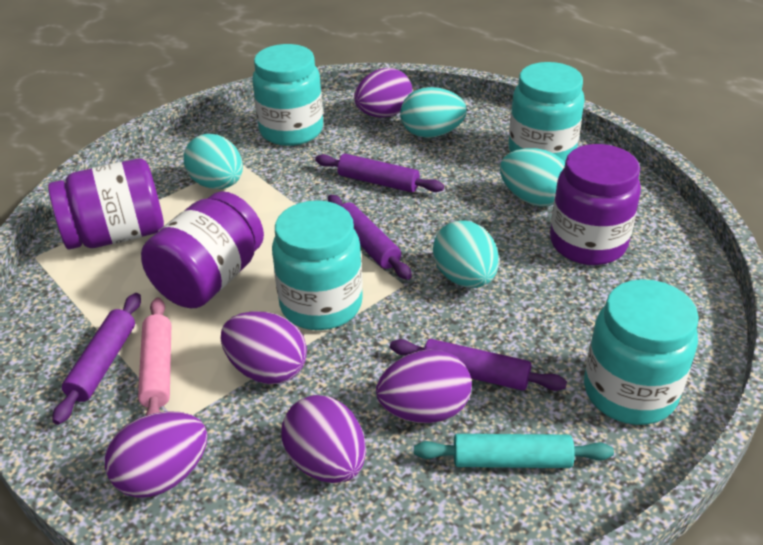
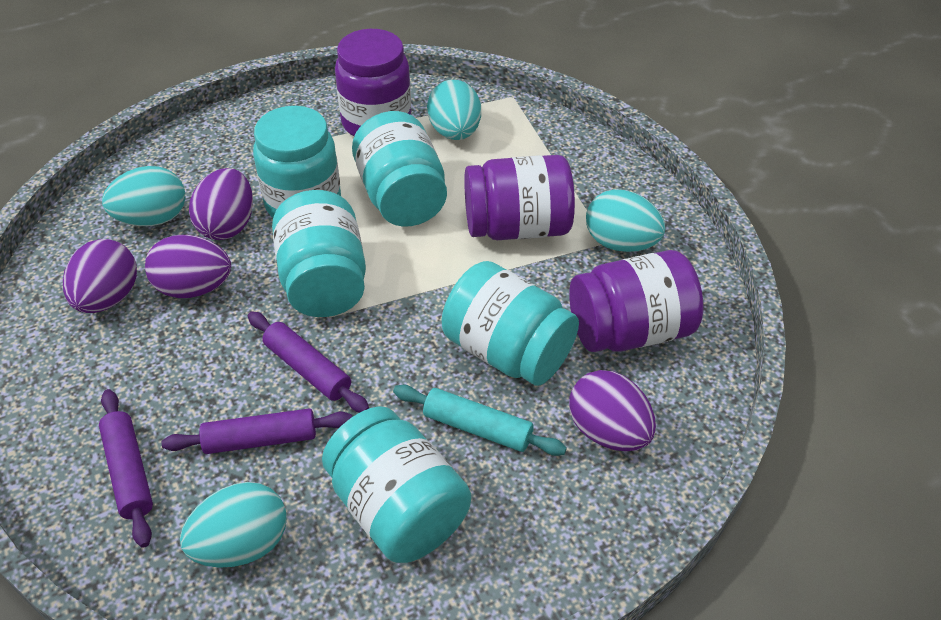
pink rolling pin: 1 -> 0
purple egg: 5 -> 4
purple rolling pin: 4 -> 3
turquoise jar: 4 -> 5

